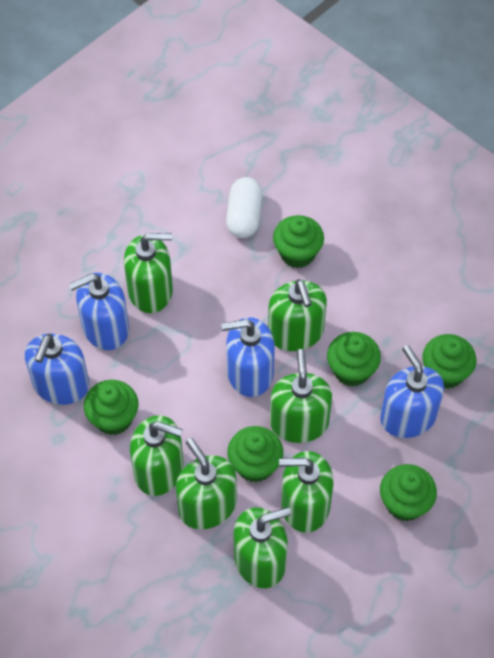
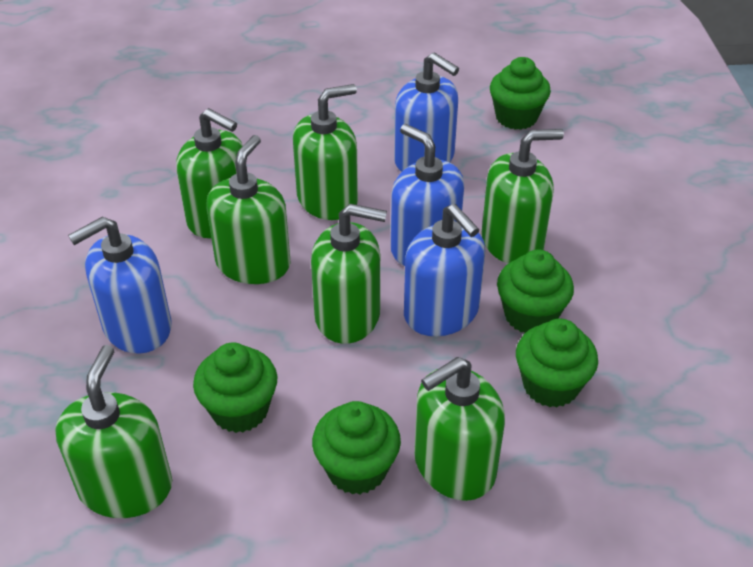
green cupcake: 6 -> 5
white capsule: 1 -> 0

